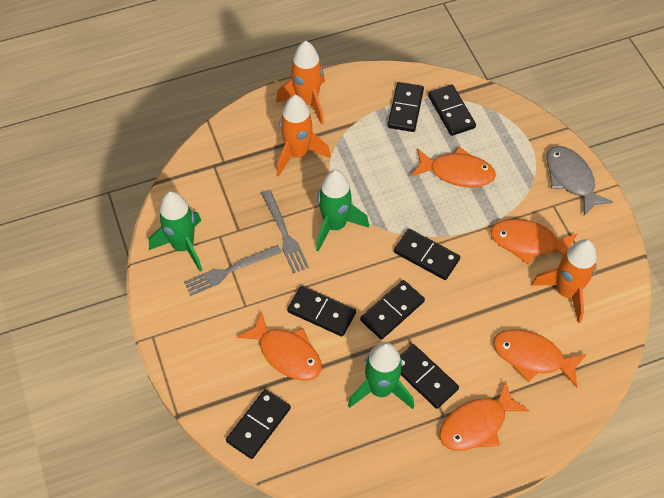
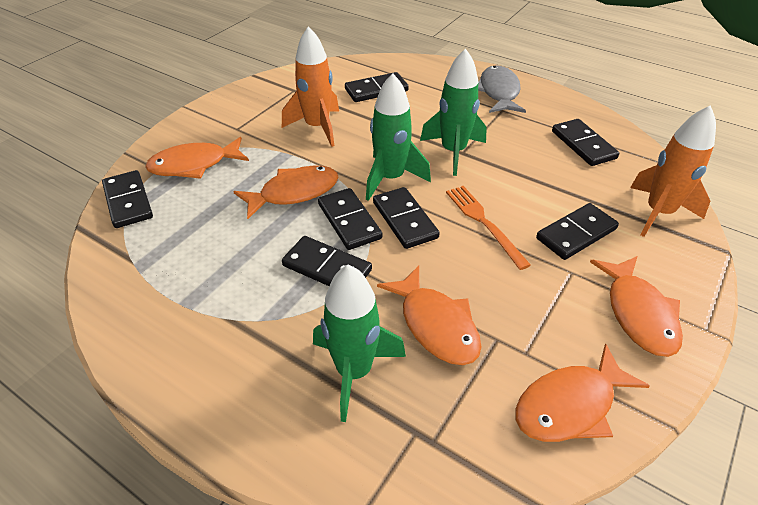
grey fork: 2 -> 0
orange fork: 0 -> 1
orange rocket: 3 -> 2

